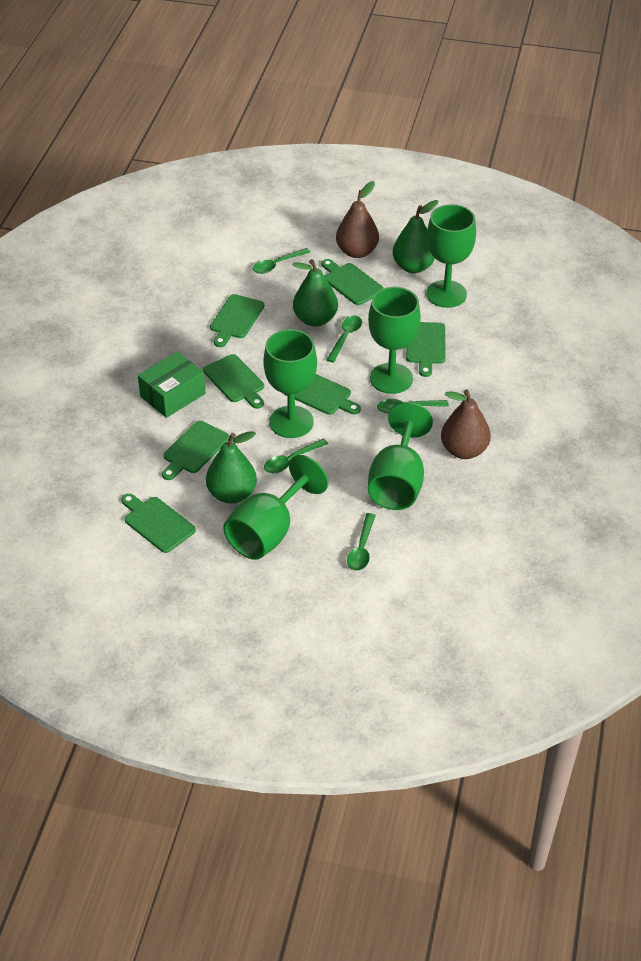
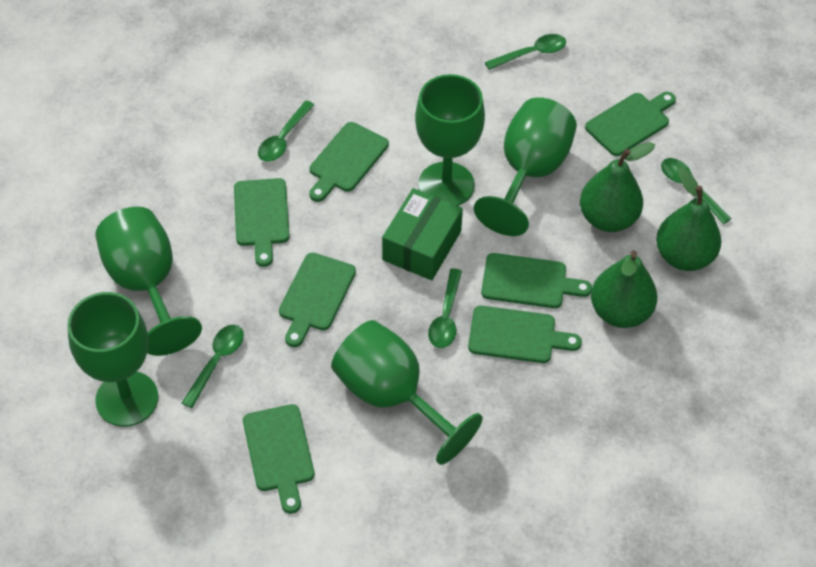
brown pear: 2 -> 0

